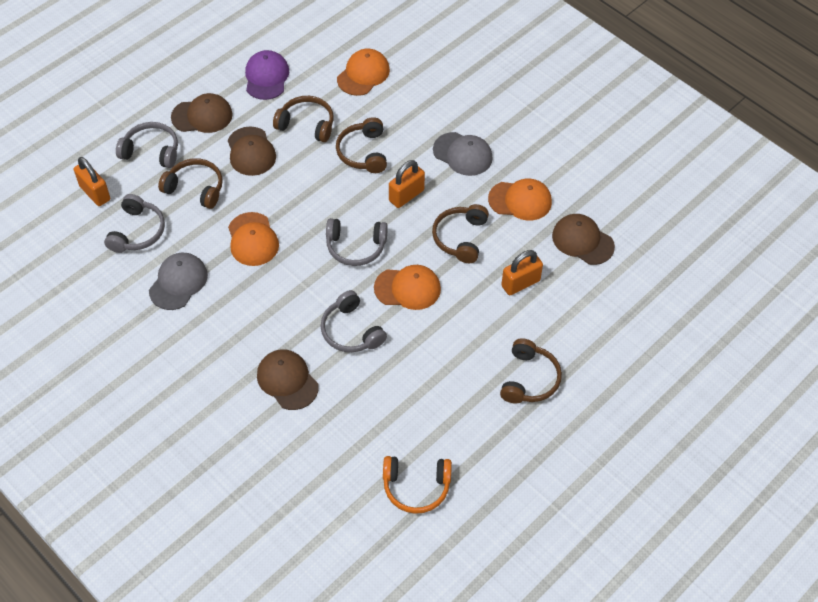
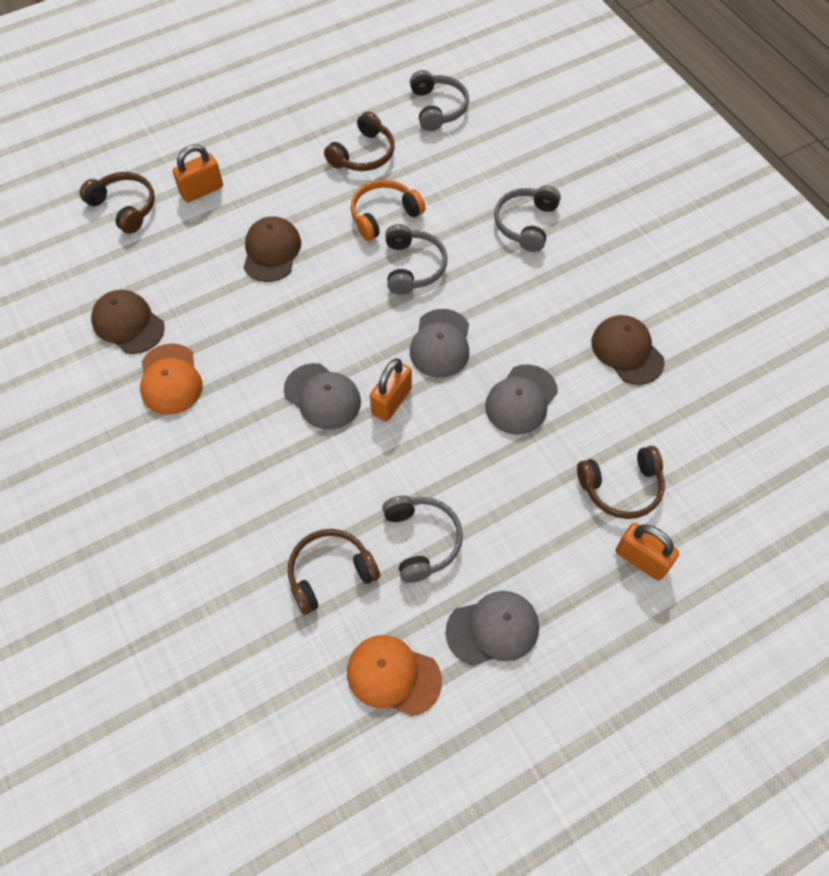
brown cap: 4 -> 3
brown headphones: 5 -> 4
grey cap: 2 -> 4
orange cap: 4 -> 2
purple cap: 1 -> 0

